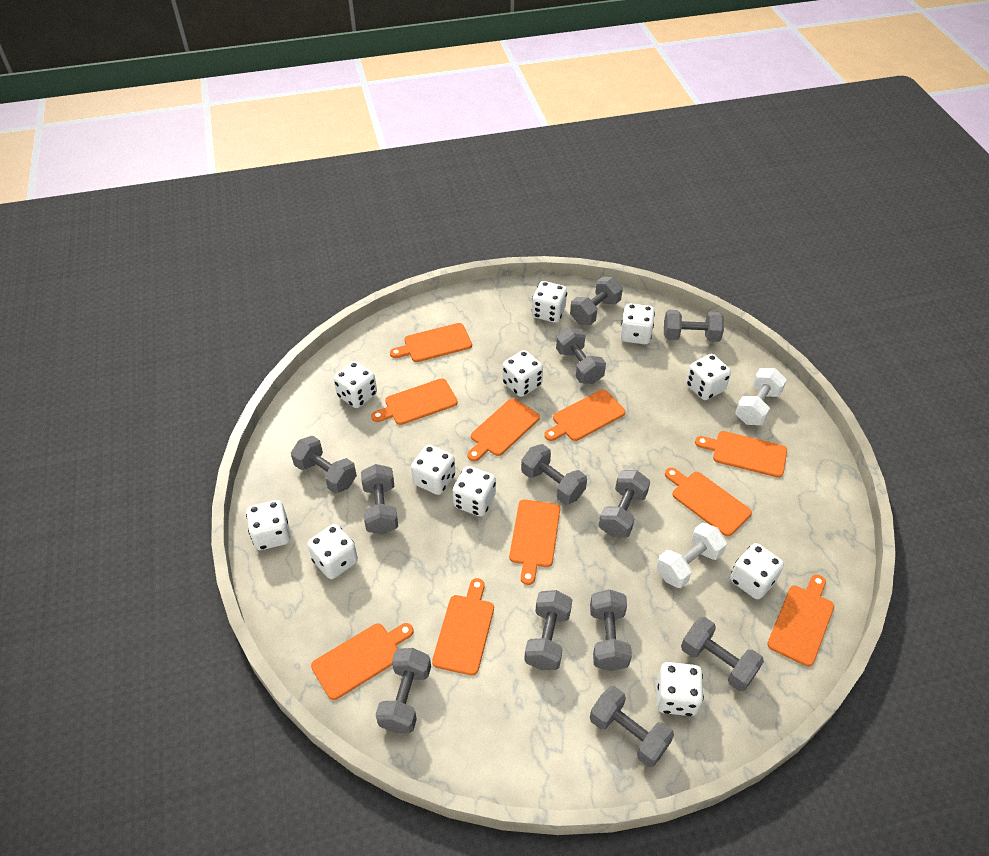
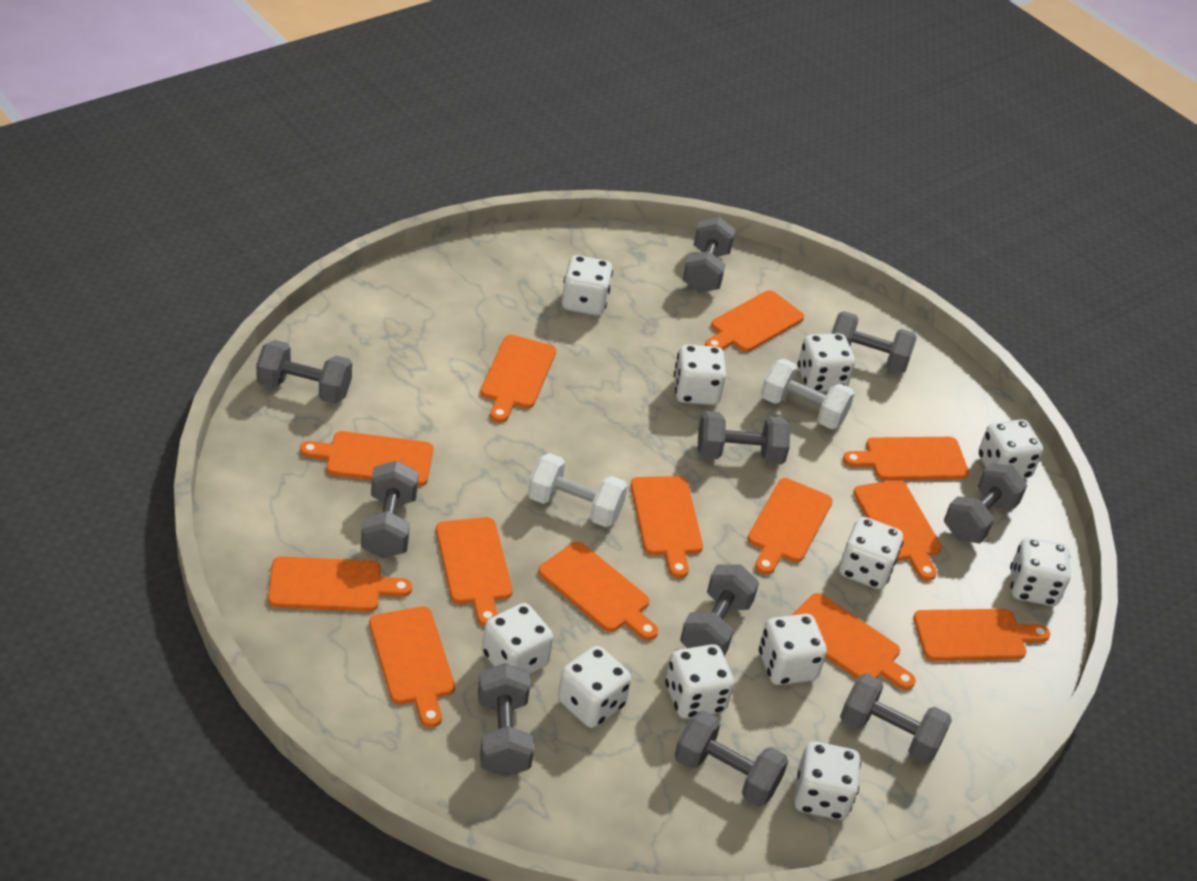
grey dumbbell: 12 -> 10
orange cutting board: 10 -> 13

